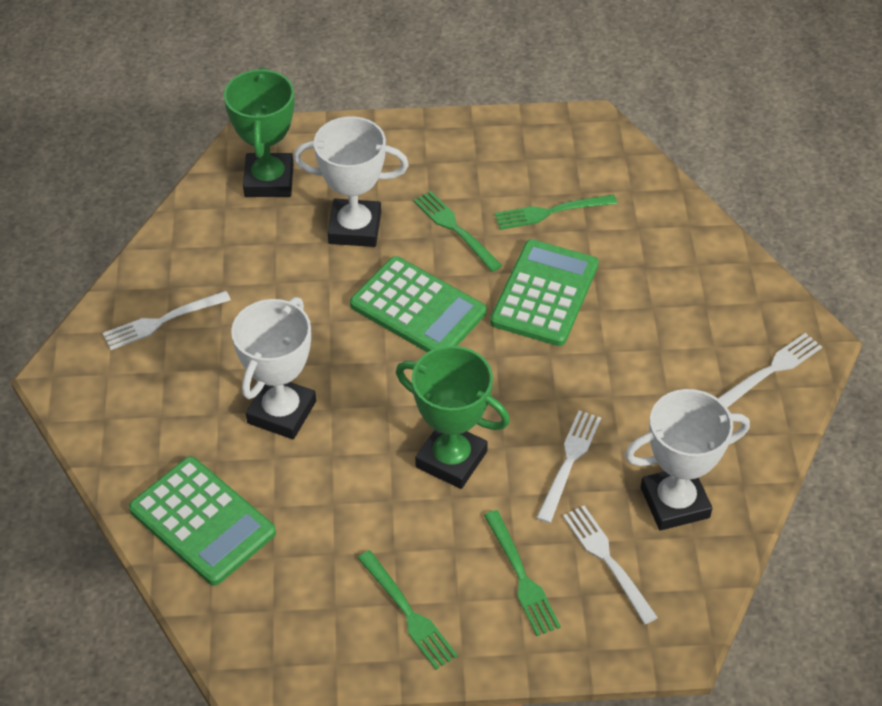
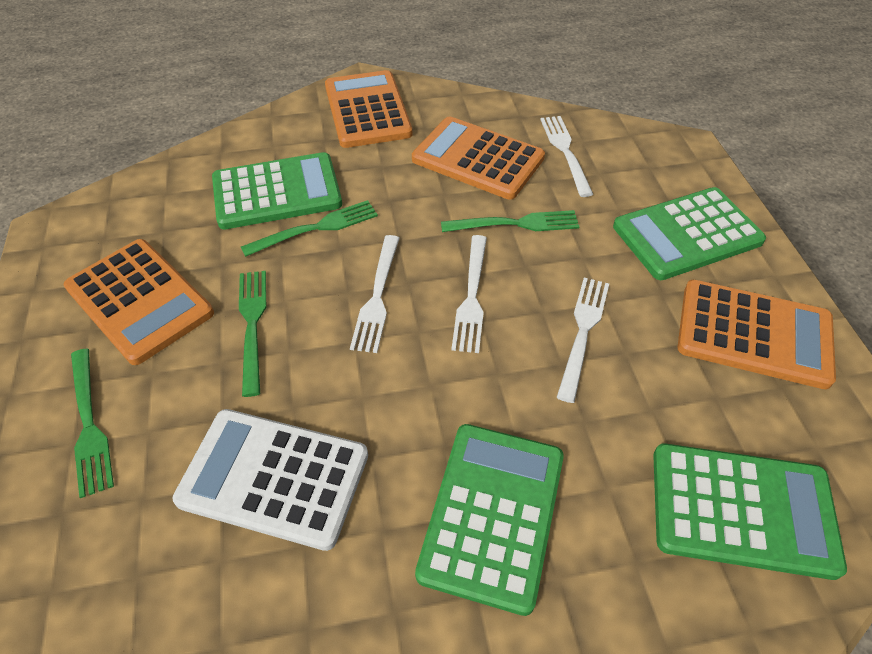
green calculator: 3 -> 4
green trophy: 2 -> 0
orange calculator: 0 -> 4
white calculator: 0 -> 1
white trophy: 3 -> 0

